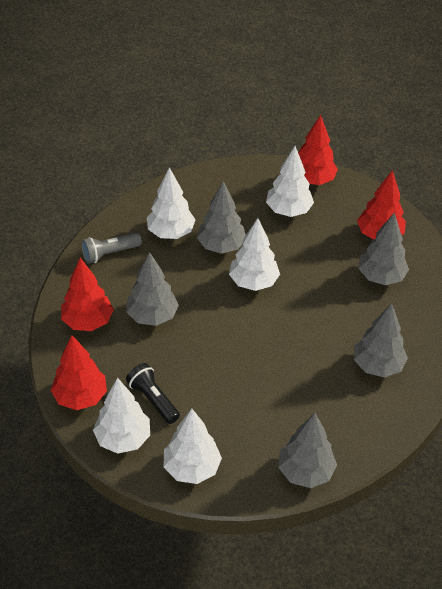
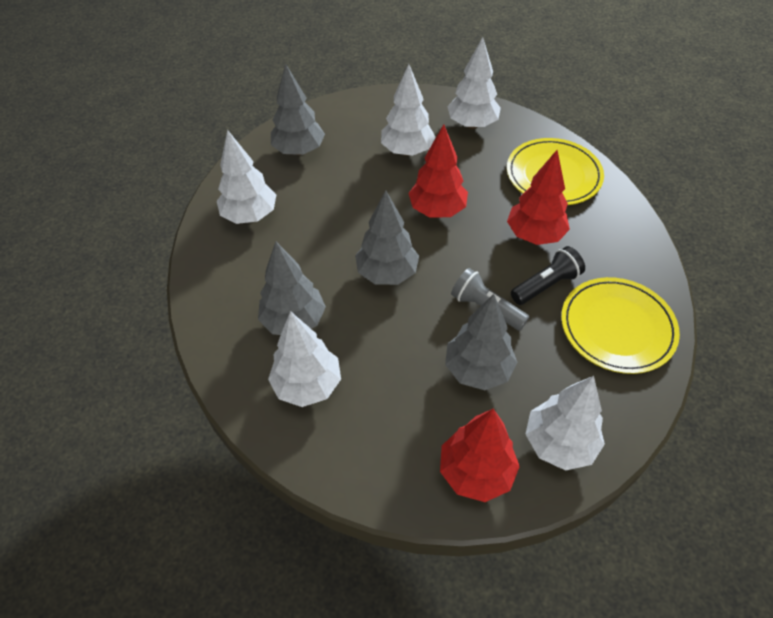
grey tree: 5 -> 4
red tree: 4 -> 3
yellow plate: 0 -> 2

